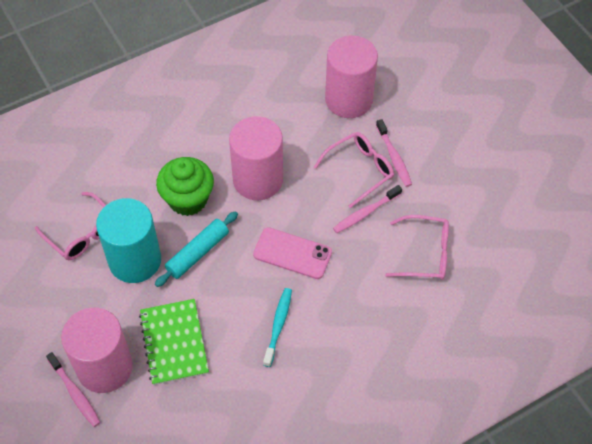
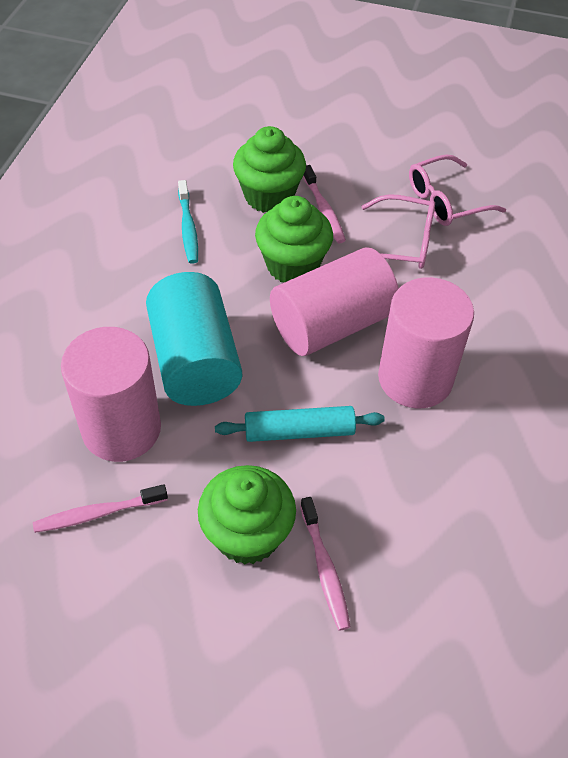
green cupcake: 1 -> 3
green notebook: 1 -> 0
pink glasses: 3 -> 2
pink phone: 1 -> 0

